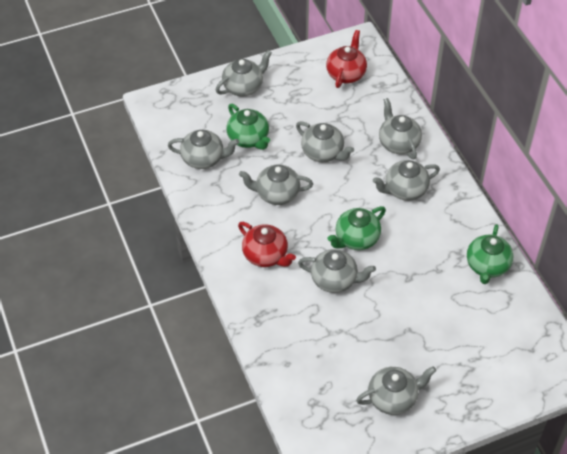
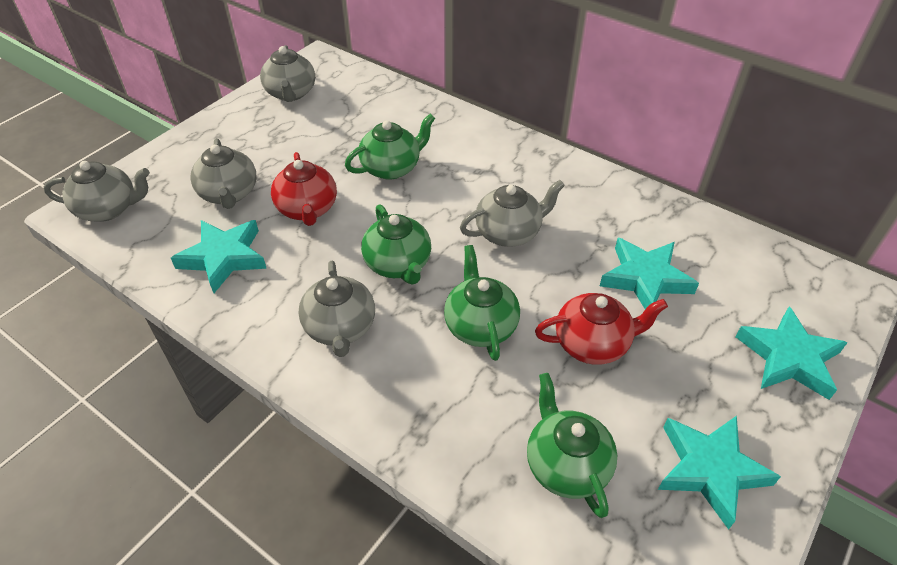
green teapot: 3 -> 4
grey teapot: 8 -> 5
turquoise star: 0 -> 4

